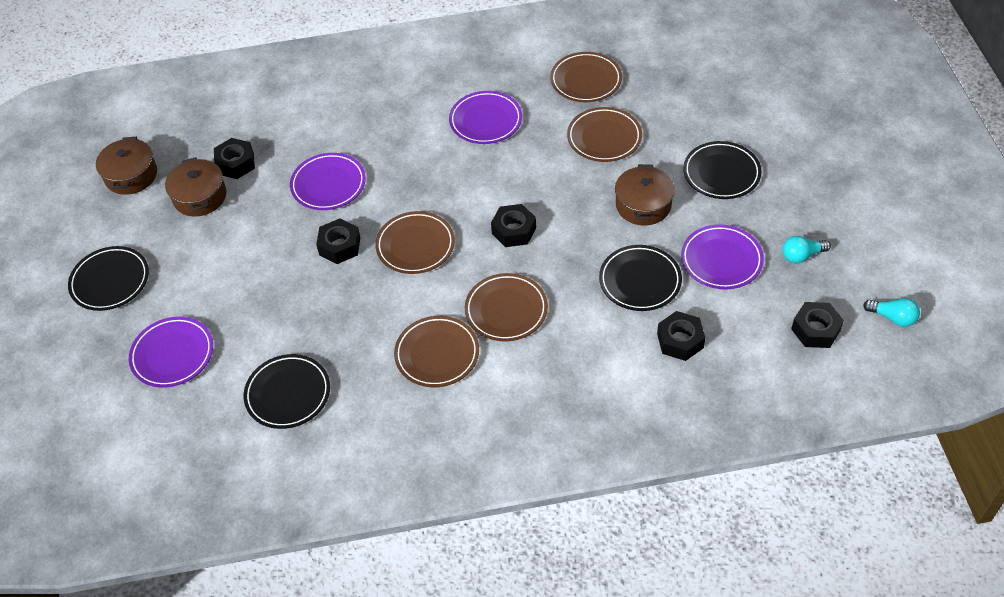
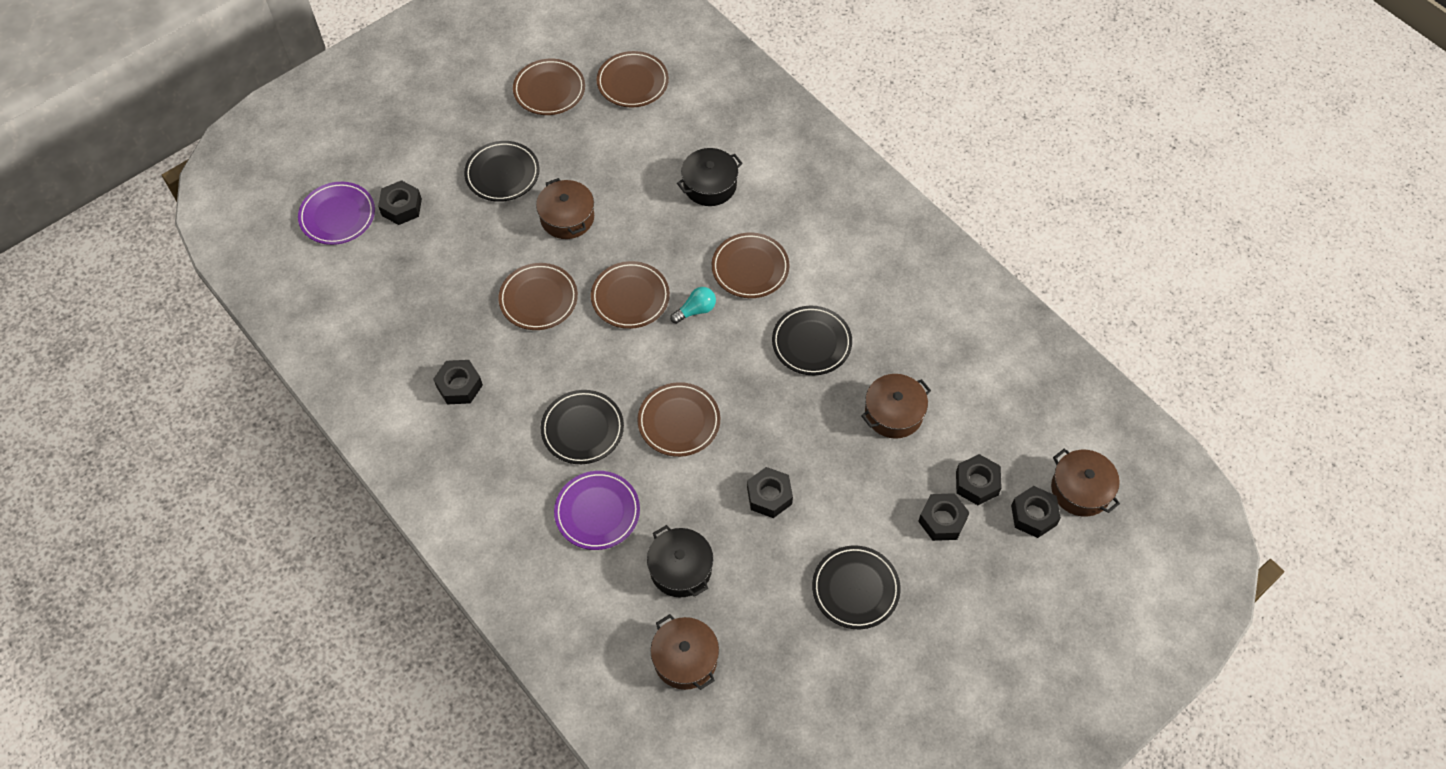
black nut: 5 -> 6
black pot: 0 -> 2
brown plate: 5 -> 6
brown pot: 3 -> 4
purple plate: 4 -> 2
turquoise light bulb: 2 -> 1

